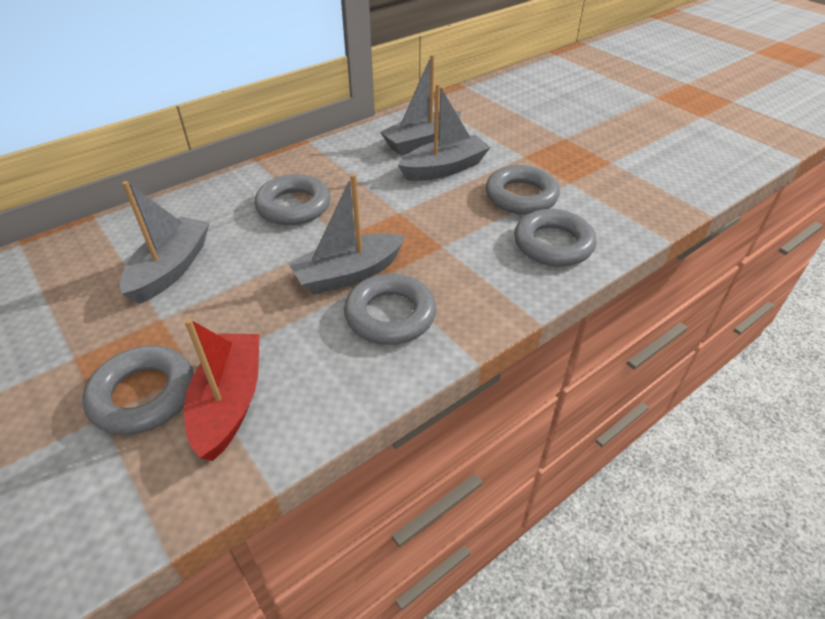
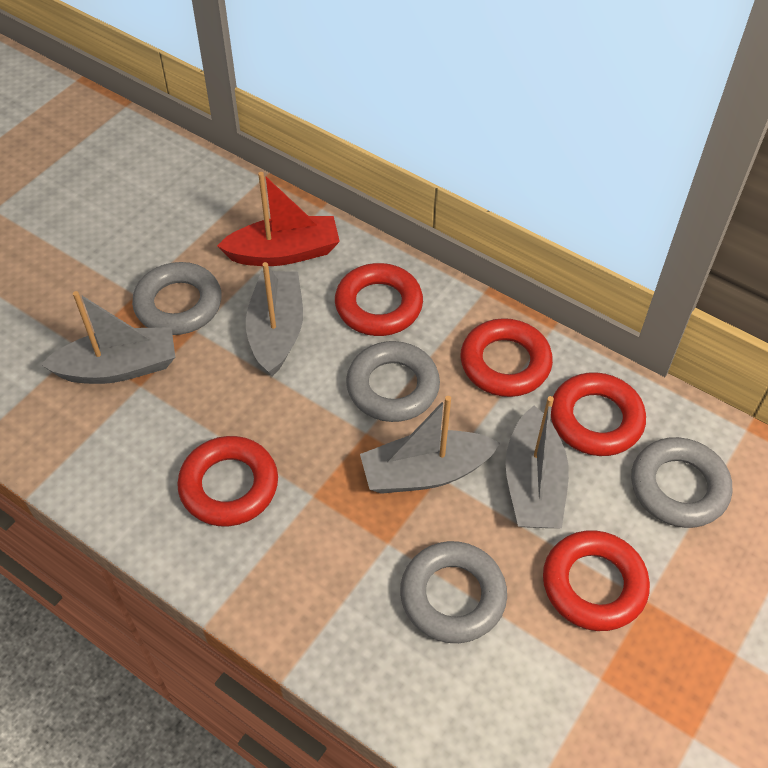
grey ring: 5 -> 4
red ring: 0 -> 5

